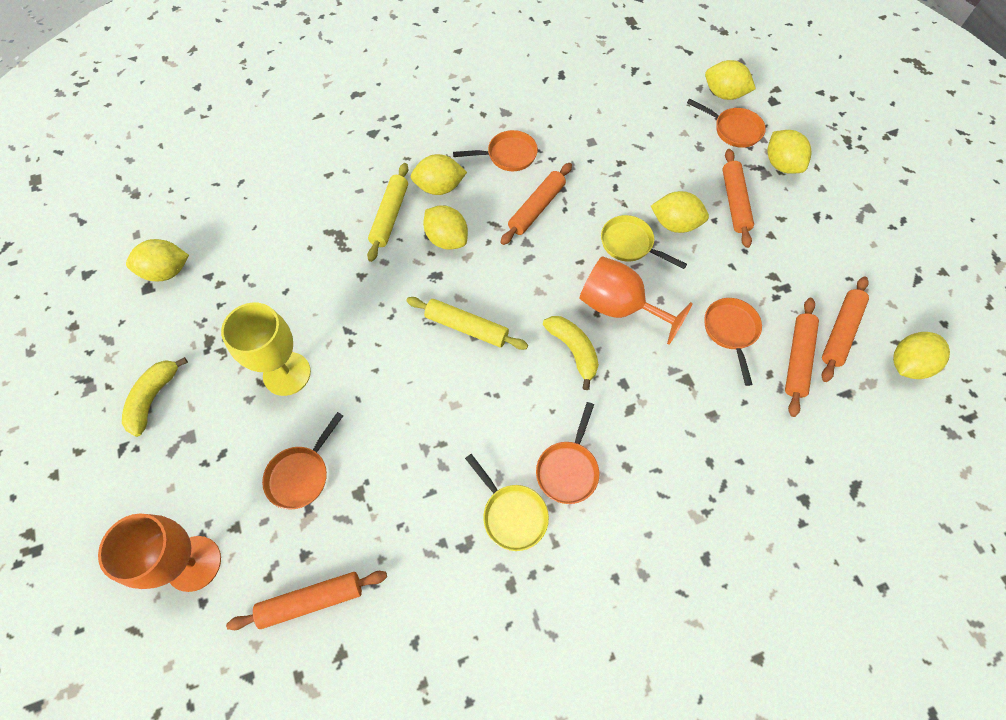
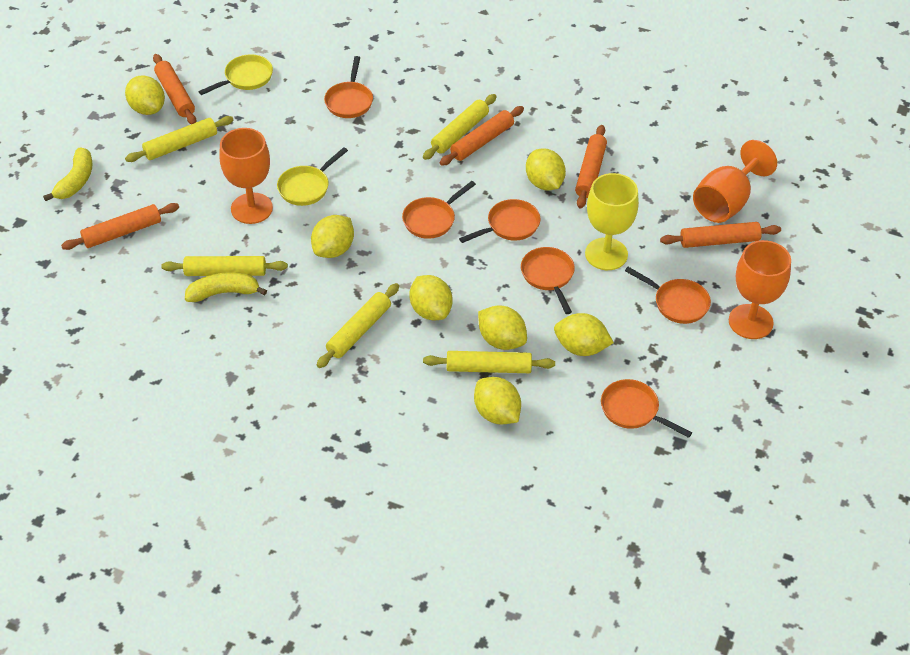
orange goblet: 2 -> 3
orange pan: 5 -> 6
yellow rolling pin: 2 -> 5

